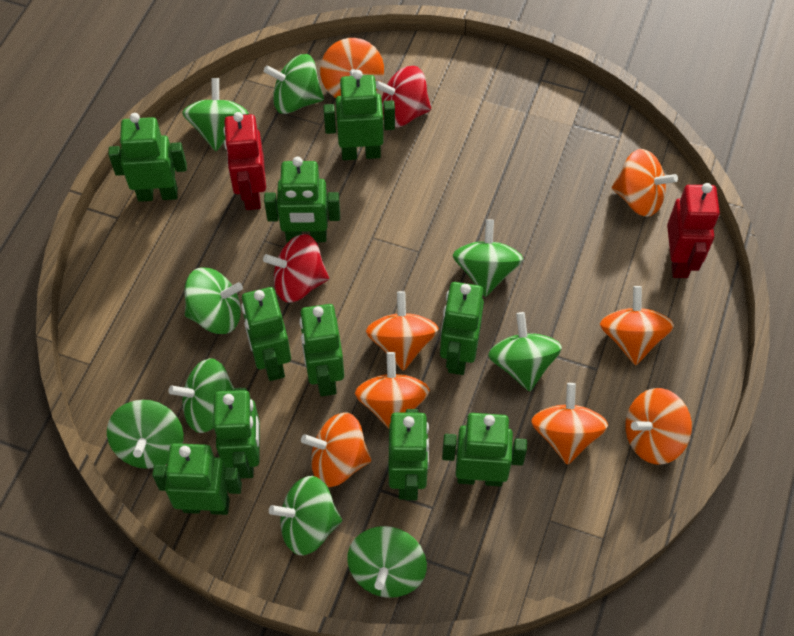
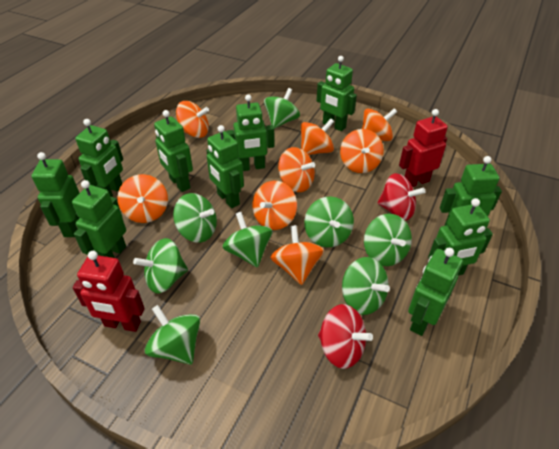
green spinning top: 9 -> 8

